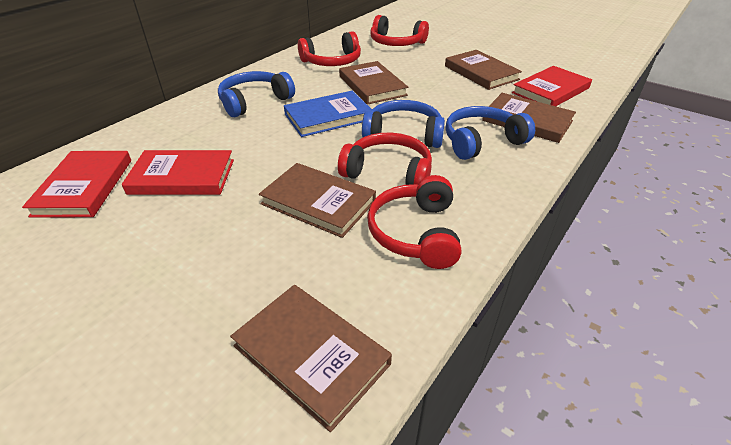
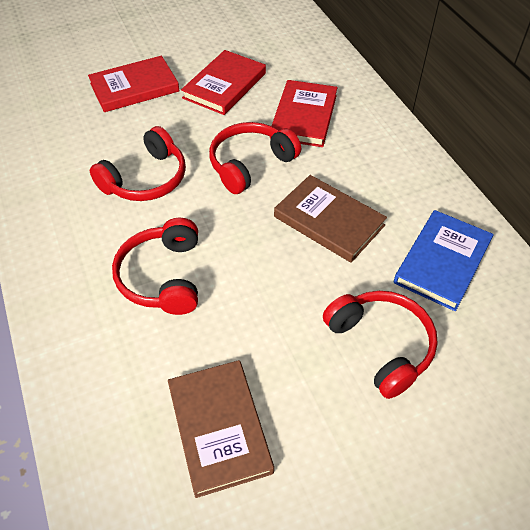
blue headphones: 3 -> 0
brown book: 5 -> 2

